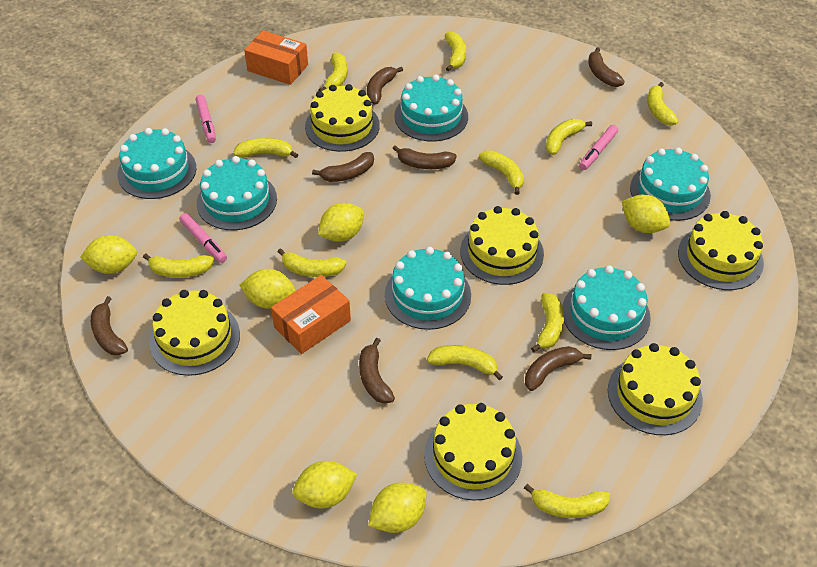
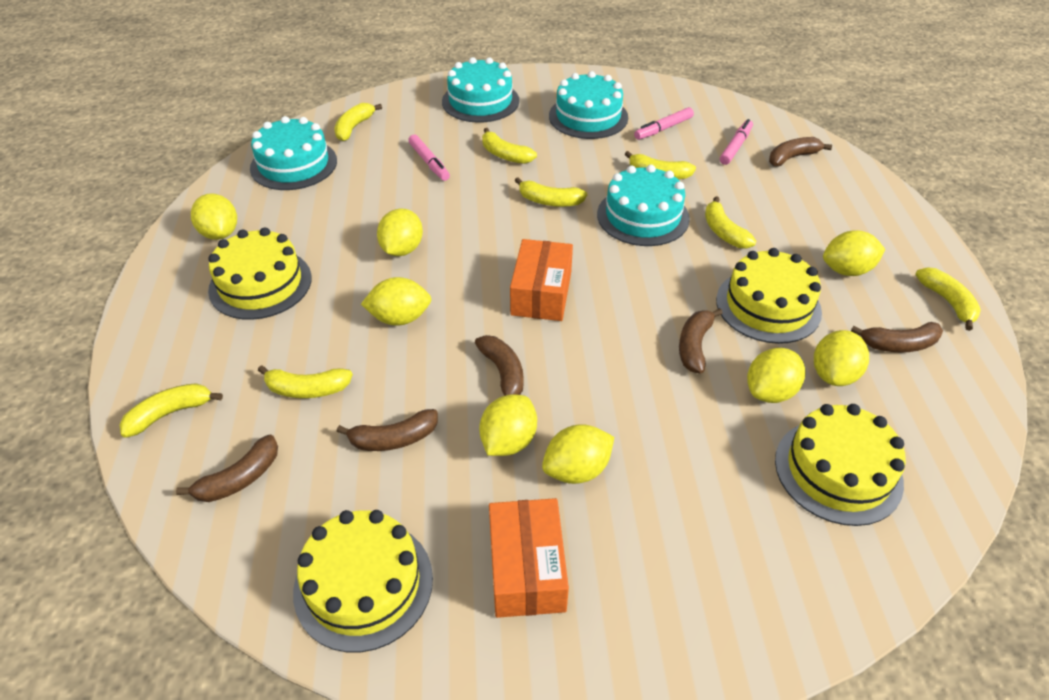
brown banana: 7 -> 6
turquoise cake: 6 -> 4
yellow banana: 11 -> 8
yellow cake: 6 -> 4
yellow lemon: 6 -> 8

